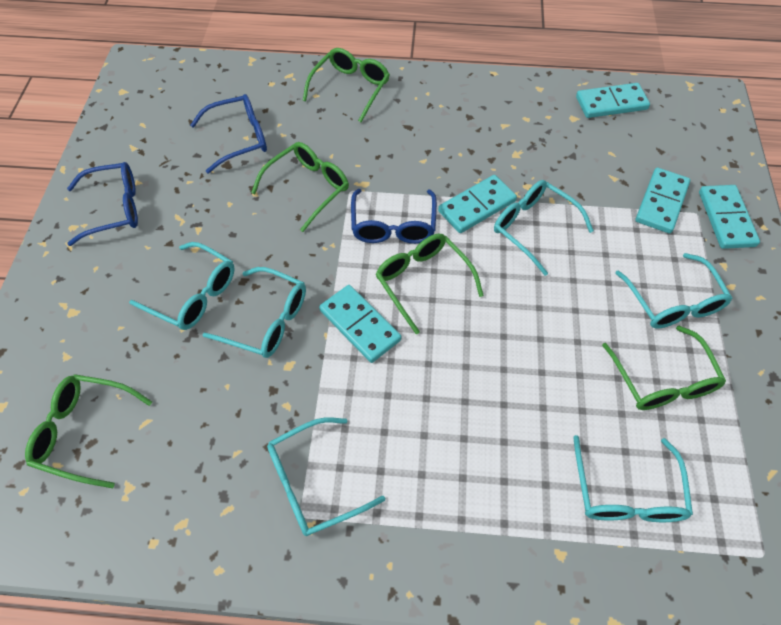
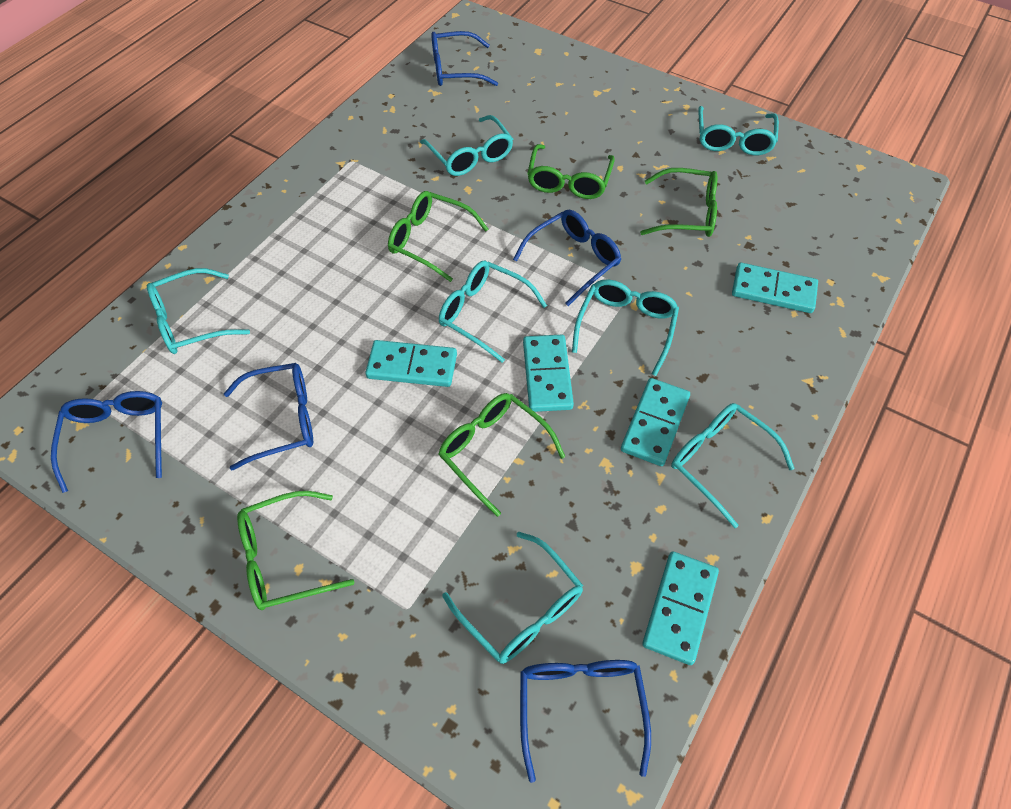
blue glasses: 3 -> 5
turquoise glasses: 6 -> 7

